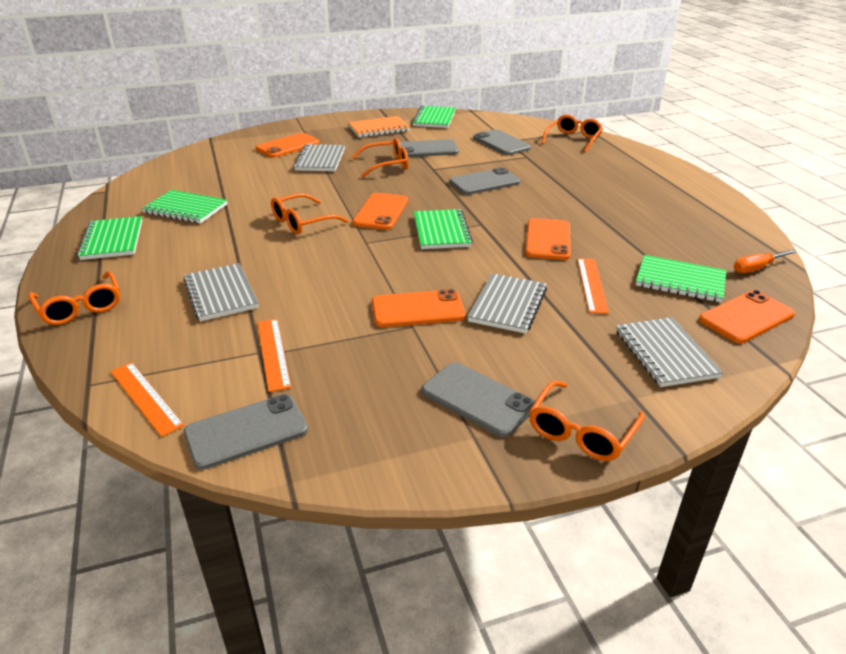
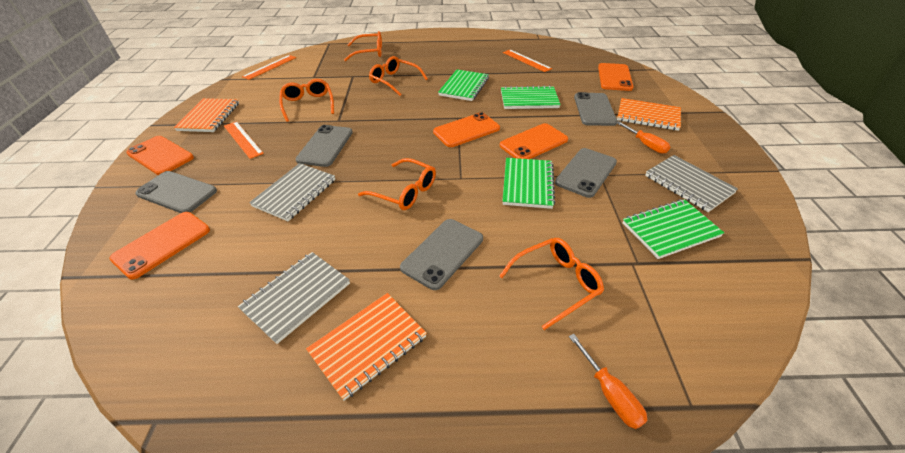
green notebook: 5 -> 4
grey notebook: 4 -> 3
orange notebook: 1 -> 3
orange screwdriver: 1 -> 2

